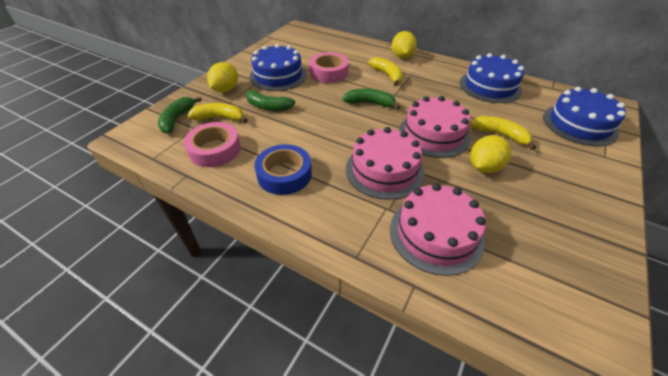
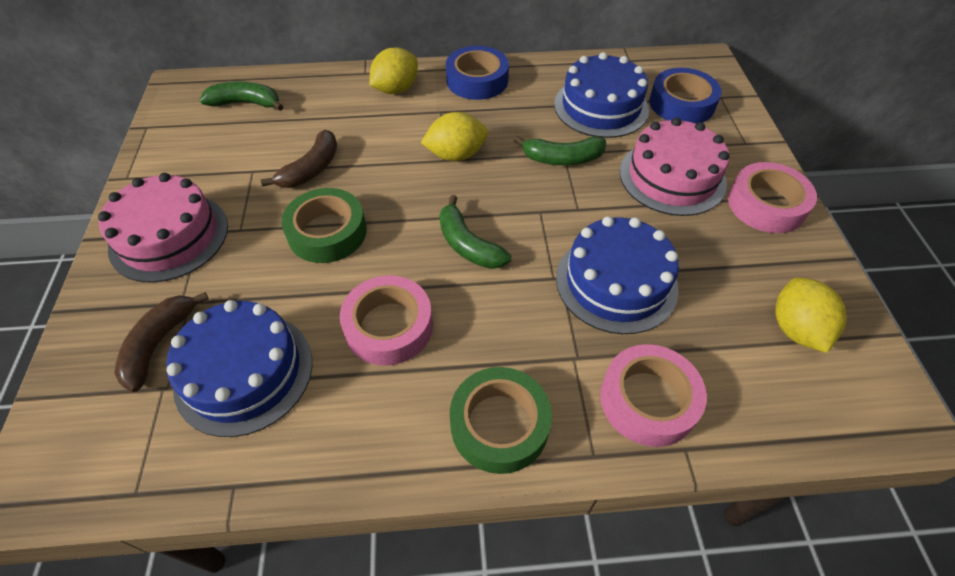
blue tape: 1 -> 2
brown banana: 0 -> 2
green tape: 0 -> 2
pink cake: 3 -> 2
pink tape: 2 -> 3
yellow banana: 3 -> 0

